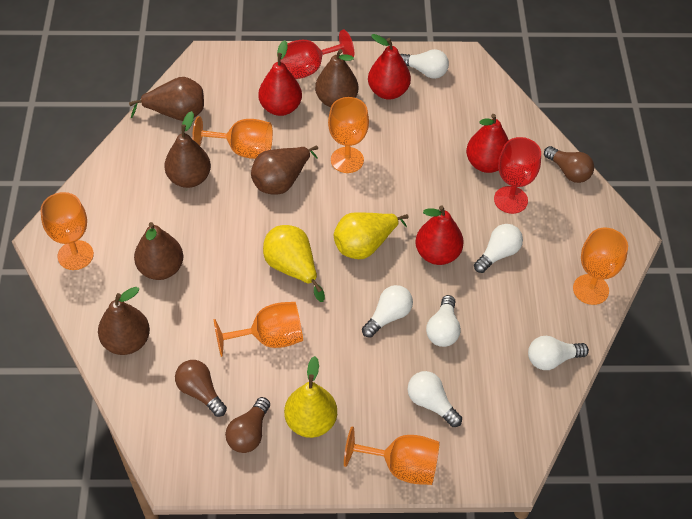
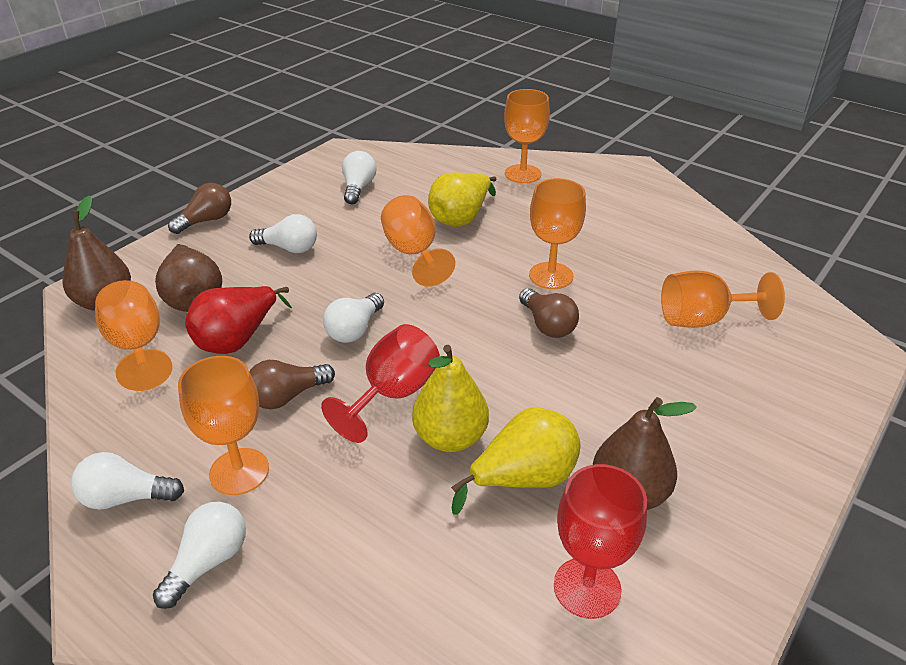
brown pear: 6 -> 3
red pear: 4 -> 1
white light bulb: 6 -> 5

